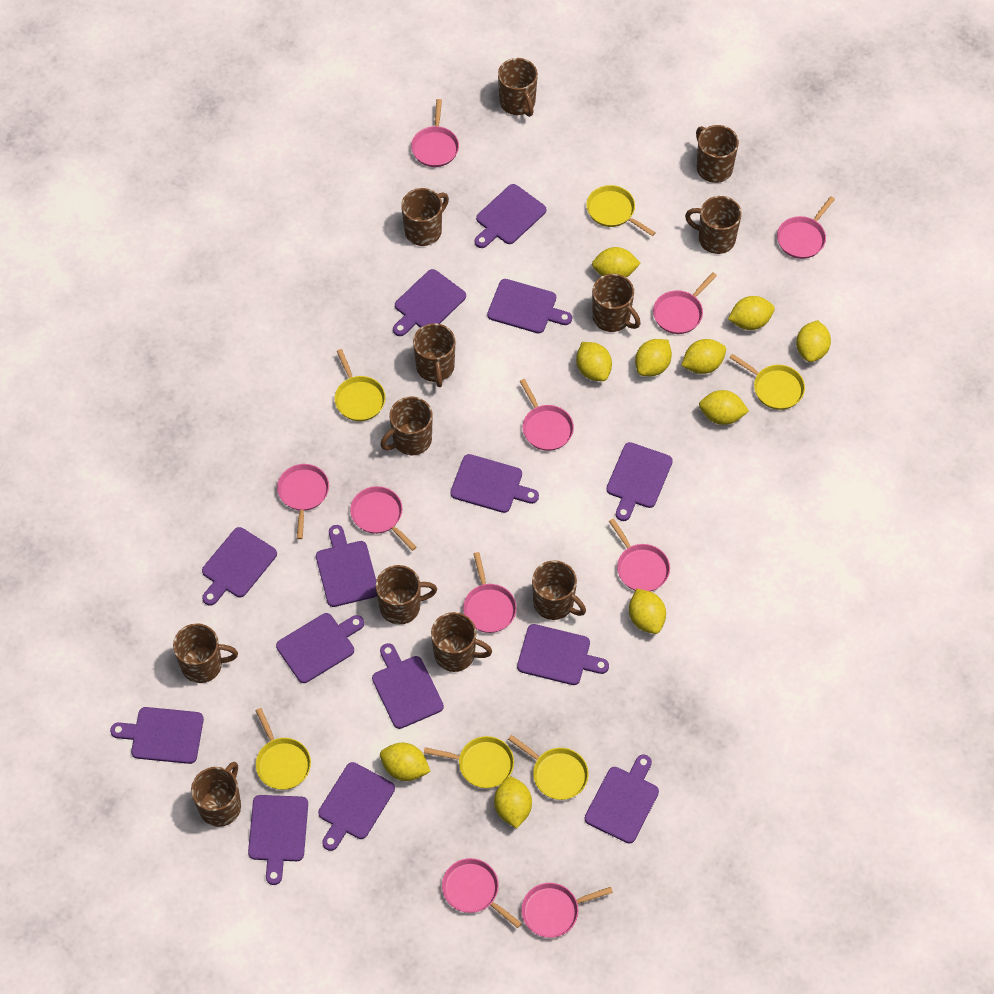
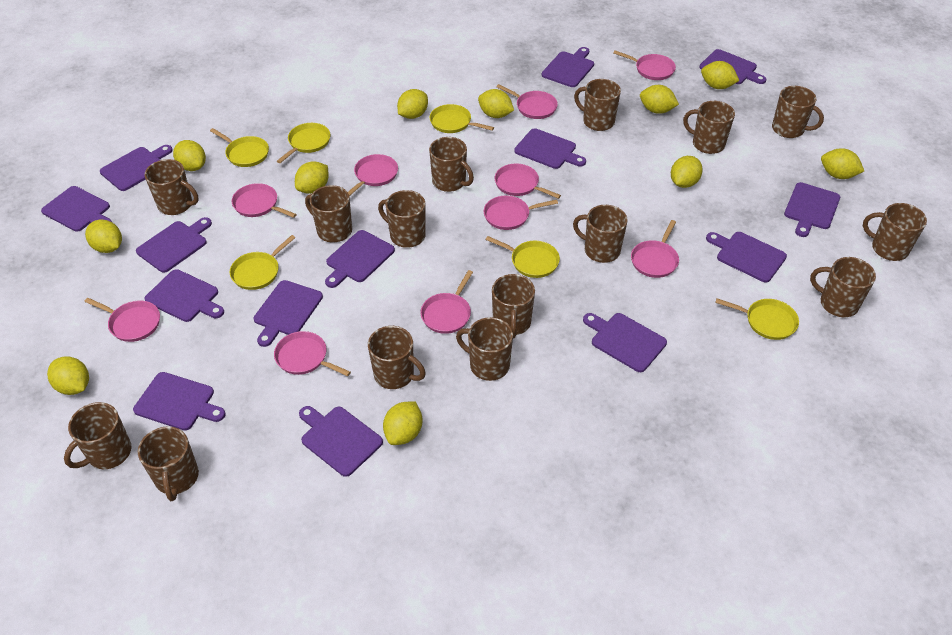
brown mug: 12 -> 15
yellow lemon: 10 -> 11

